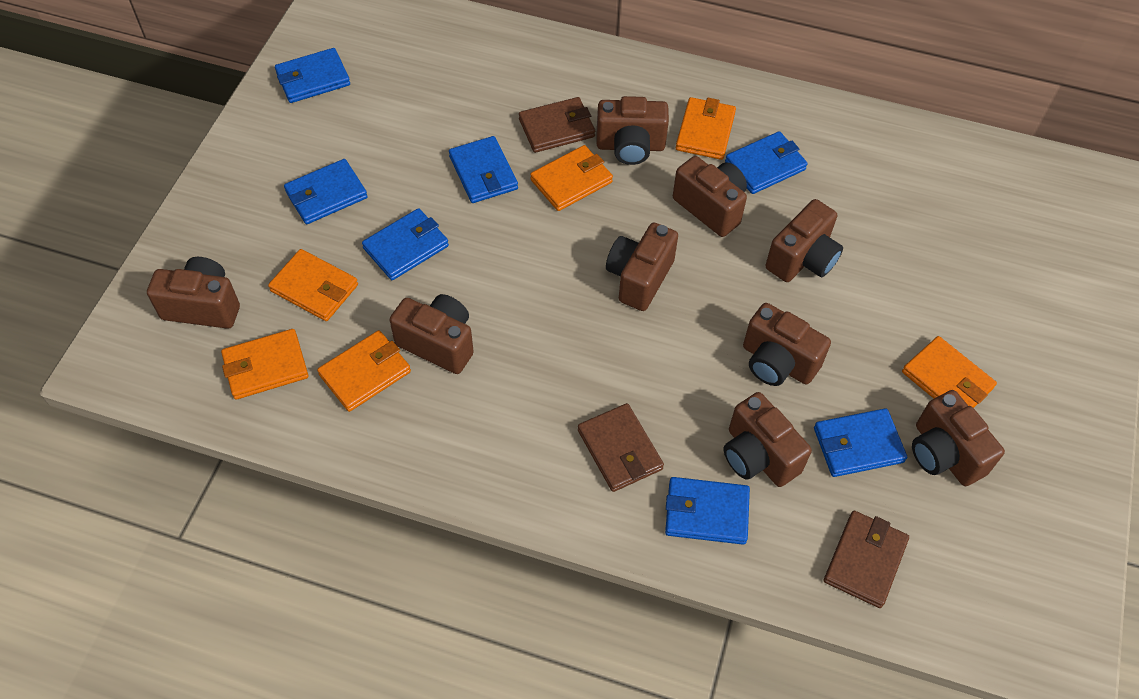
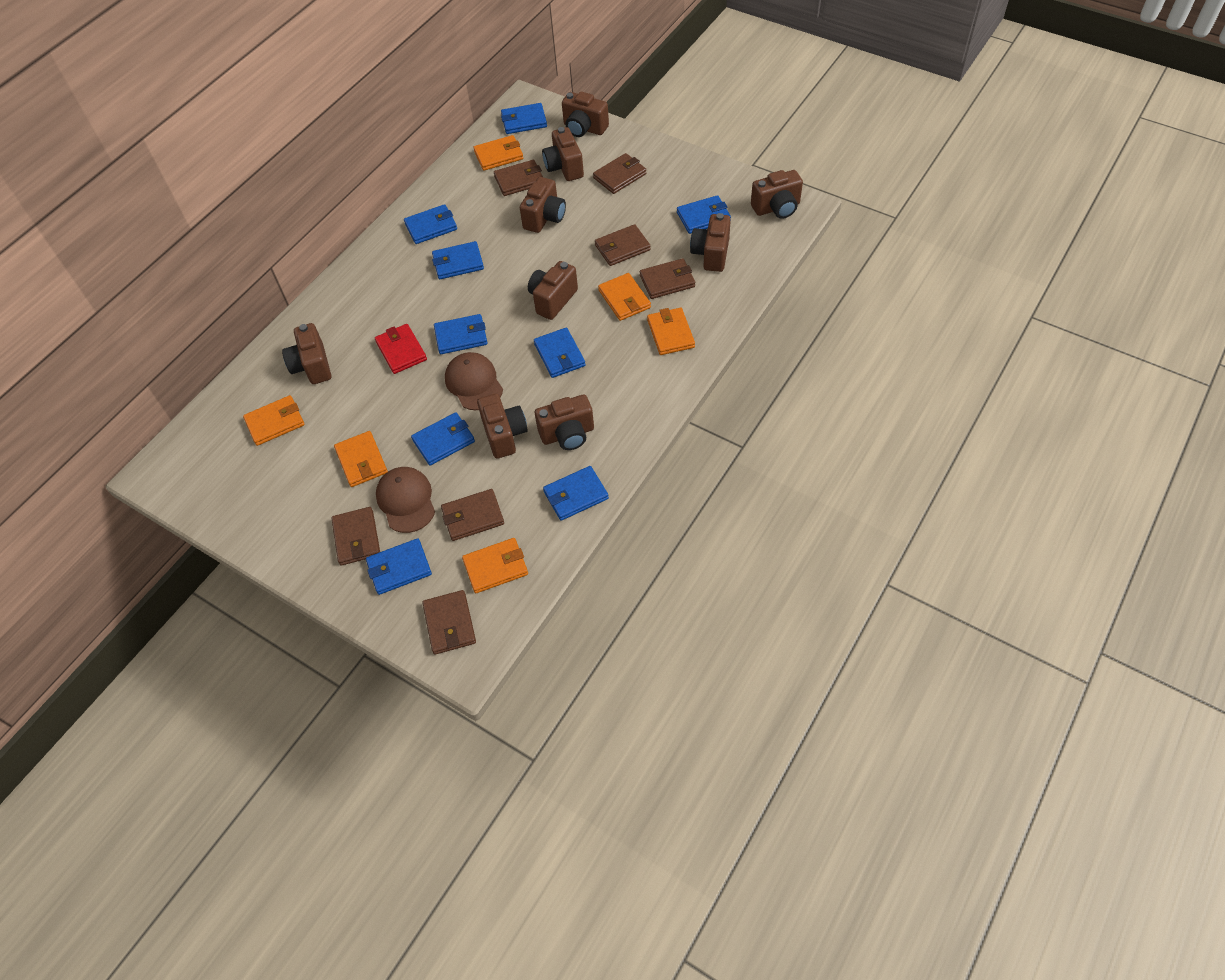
blue wallet: 7 -> 9
brown cap: 0 -> 2
brown wallet: 3 -> 7
red wallet: 0 -> 1

